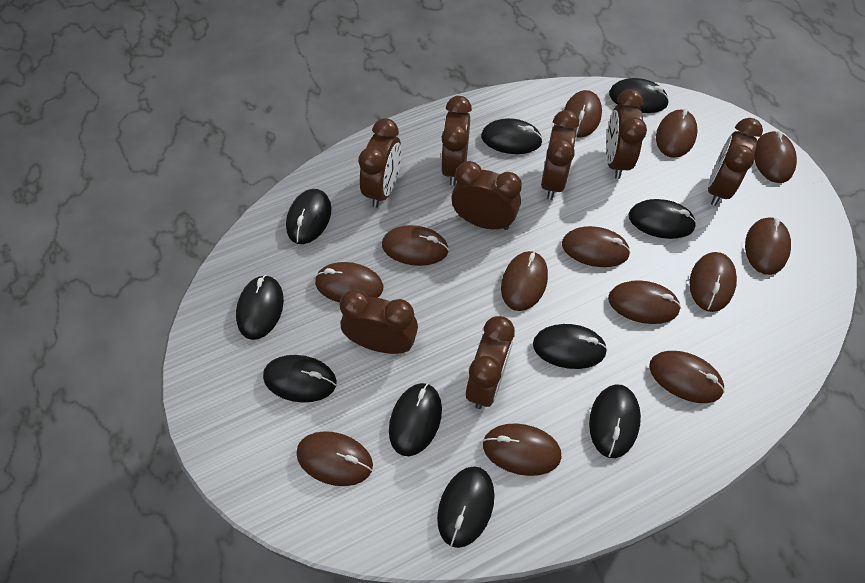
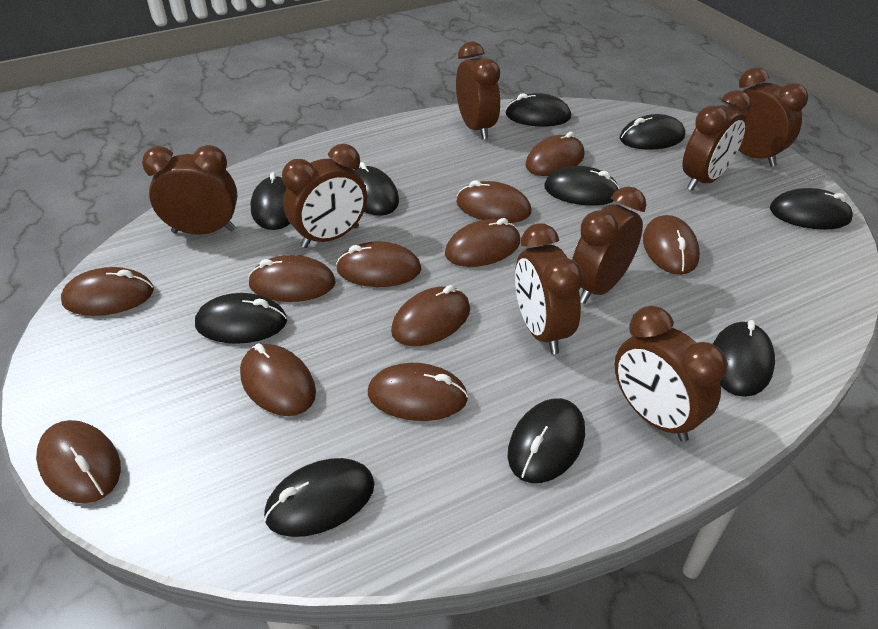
brown mouse: 13 -> 11

